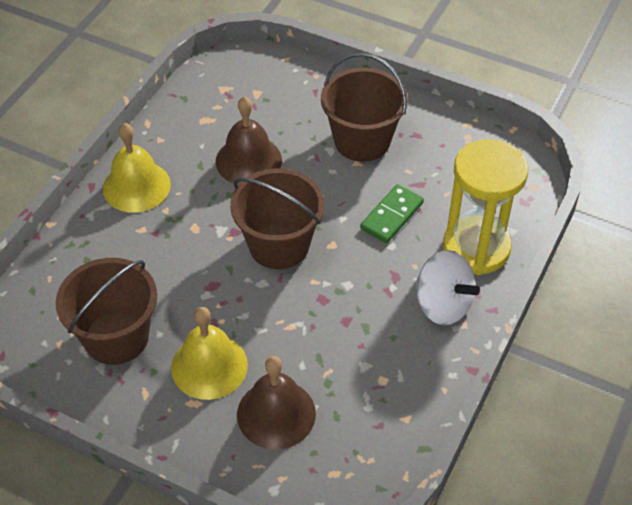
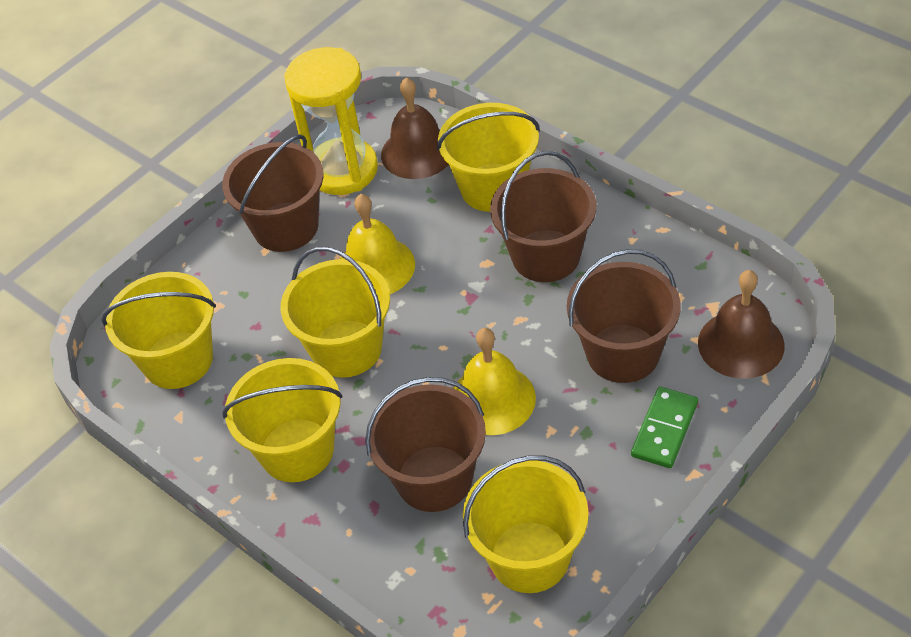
brown bucket: 3 -> 4
white spinning top: 1 -> 0
yellow bucket: 0 -> 5

